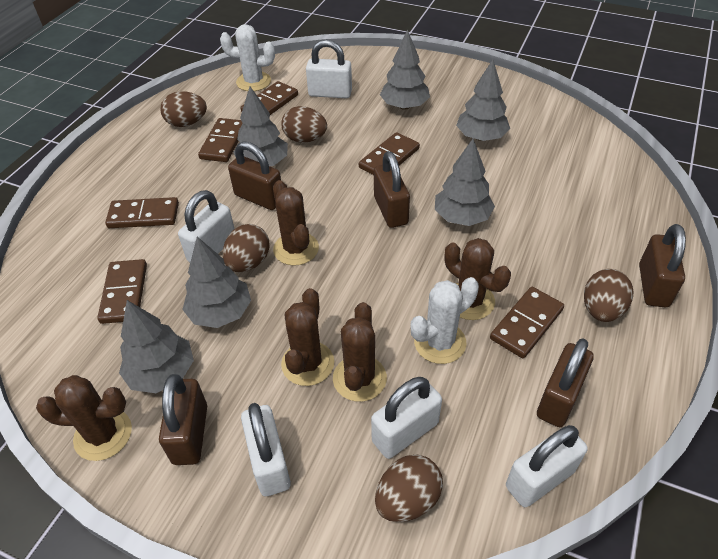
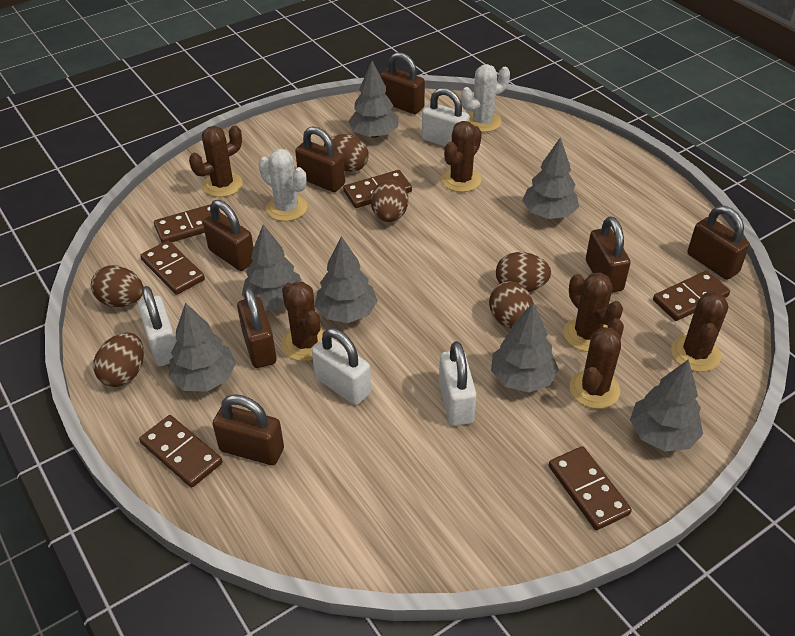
brown cactus: 5 -> 6
brown egg: 5 -> 6
brown padlock: 5 -> 7
grey tree: 6 -> 7
white padlock: 5 -> 4

